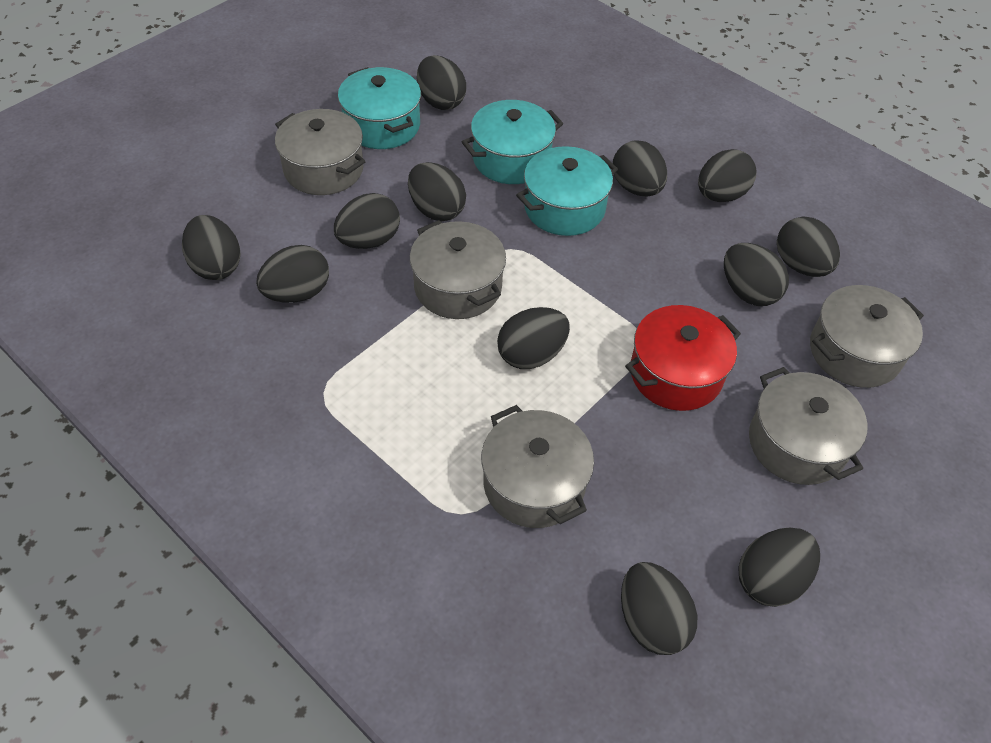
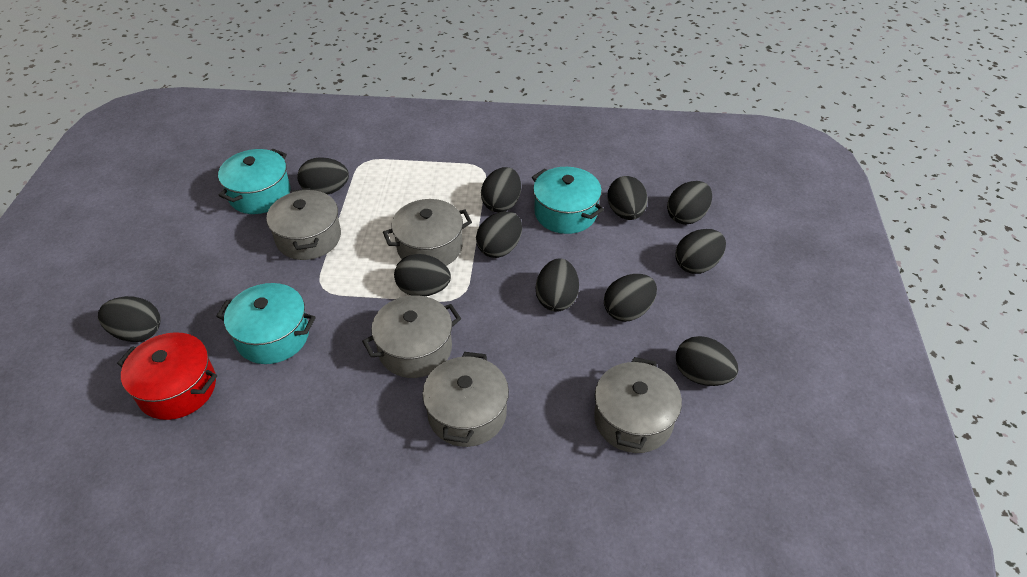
black egg: 12 -> 11

